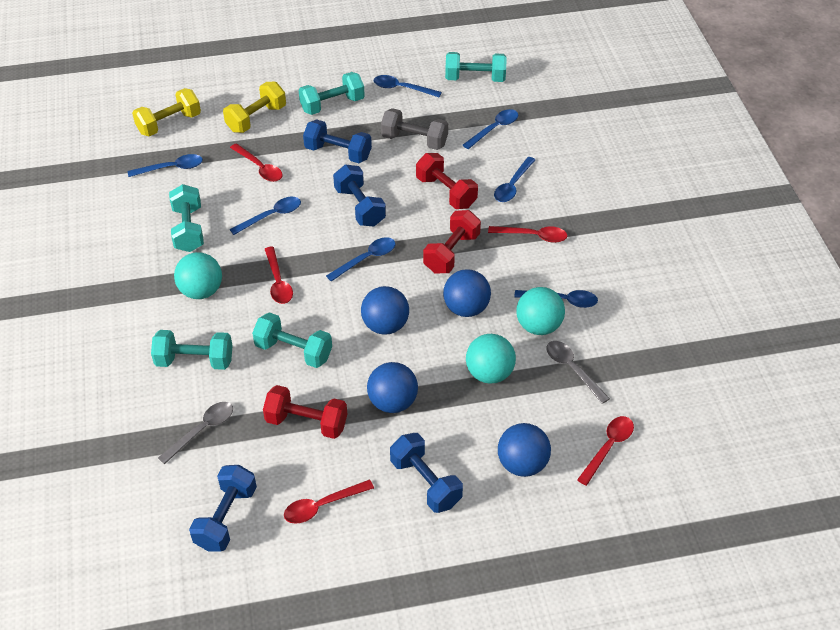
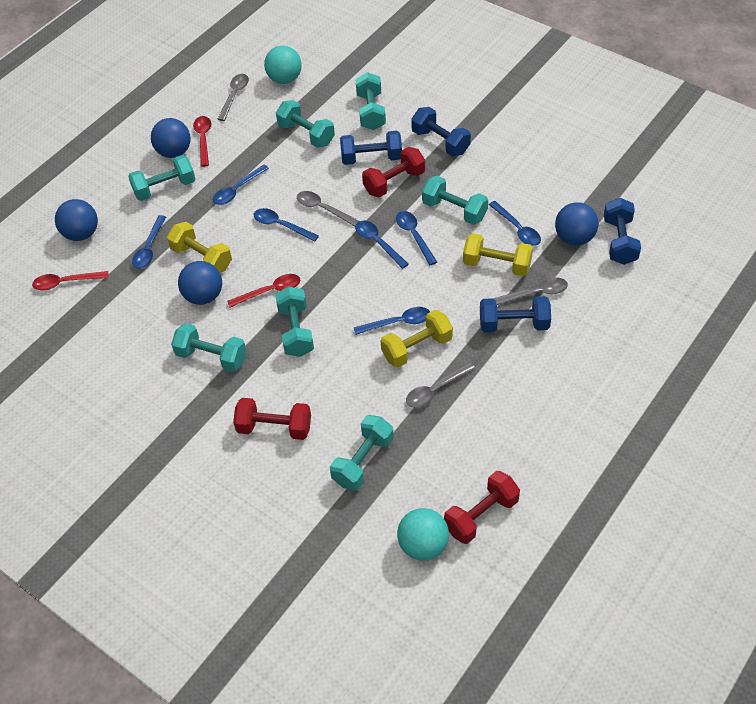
grey dumbbell: 1 -> 0
grey spoon: 2 -> 4
red spoon: 5 -> 3
turquoise ball: 3 -> 2
turquoise dumbbell: 5 -> 7
yellow dumbbell: 2 -> 3

